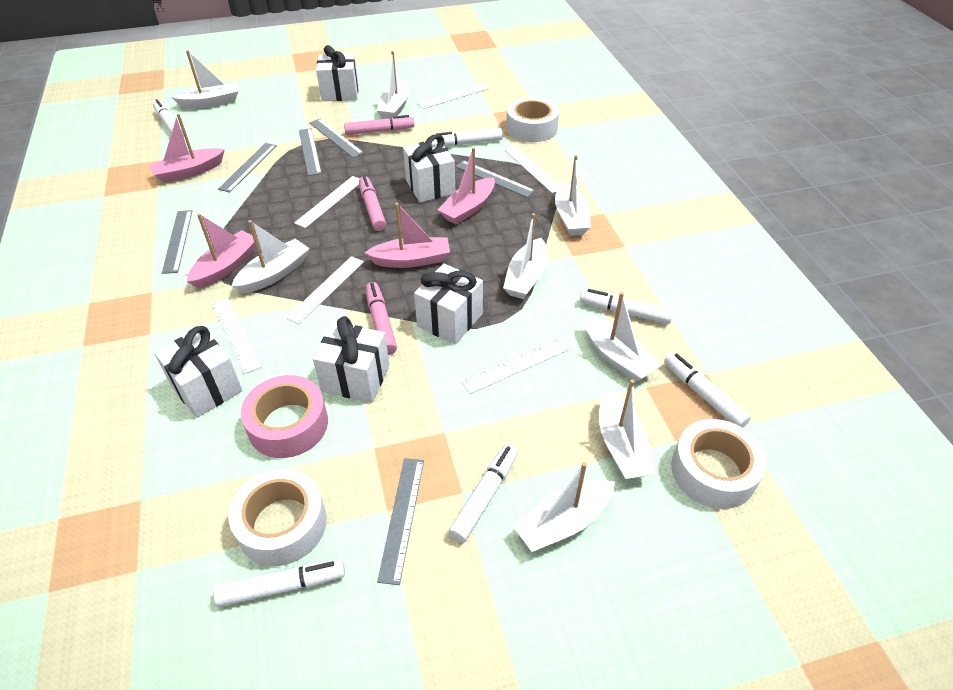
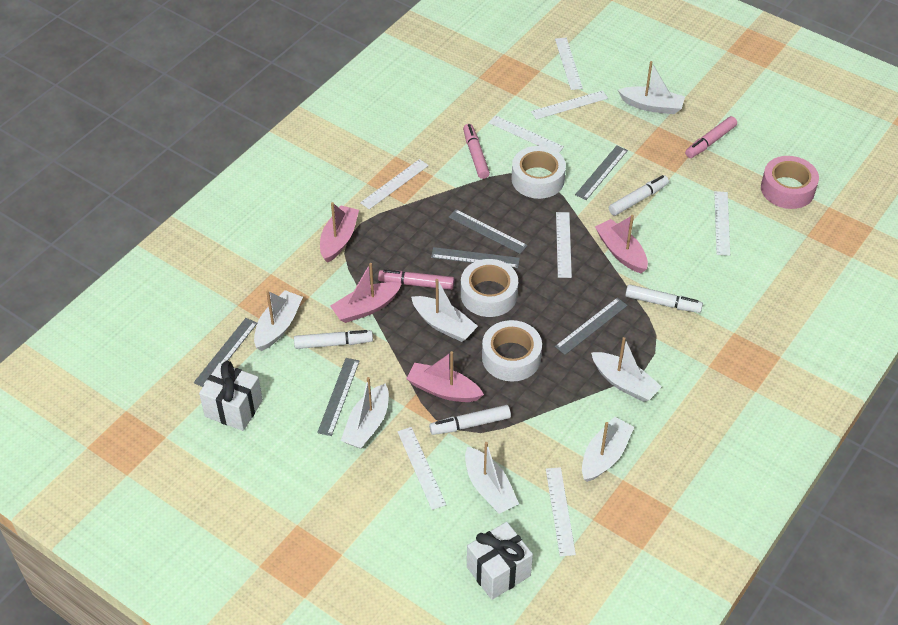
white boat: 8 -> 7
white gift: 5 -> 2
white marker: 6 -> 4
white ruler: 6 -> 8

